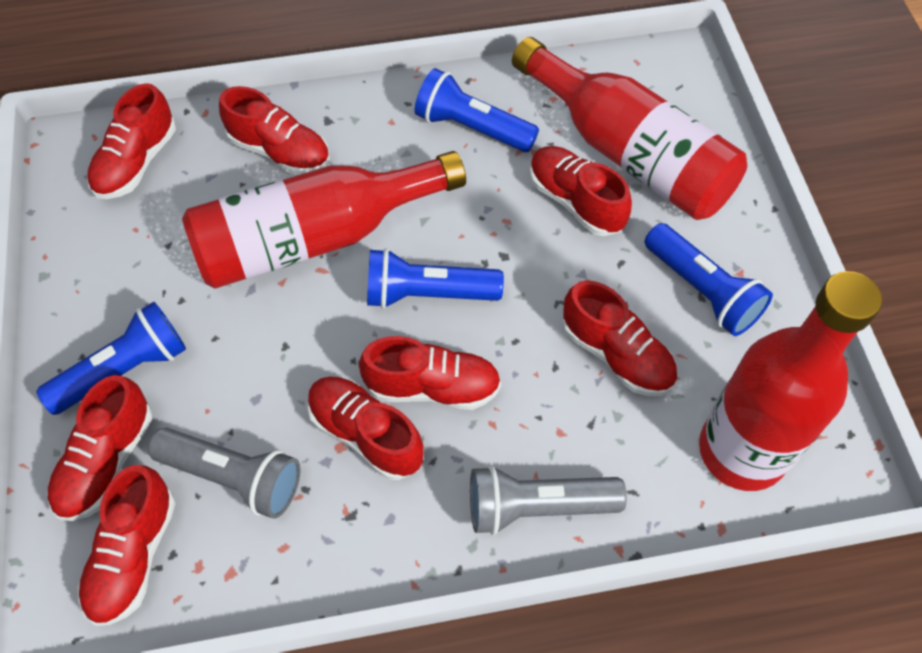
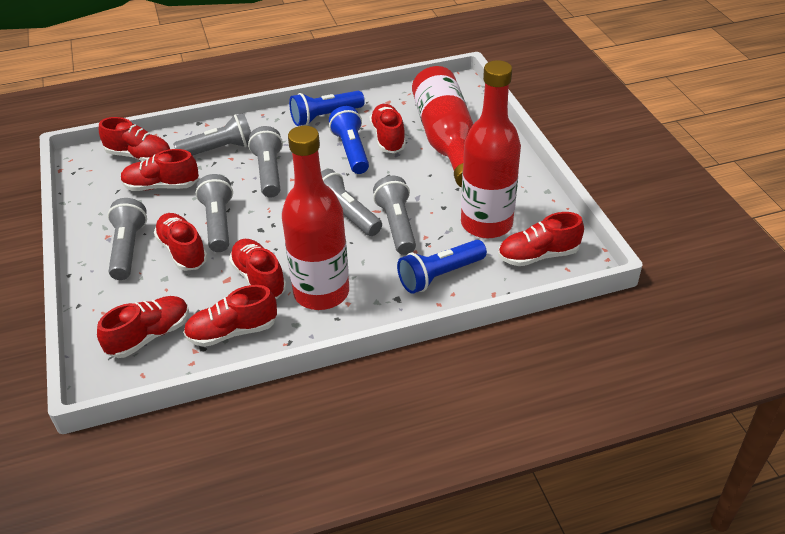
blue flashlight: 4 -> 3
grey flashlight: 2 -> 6

